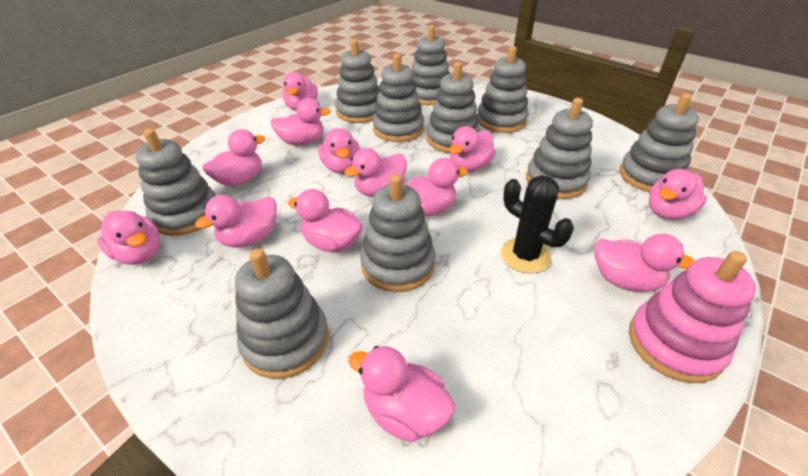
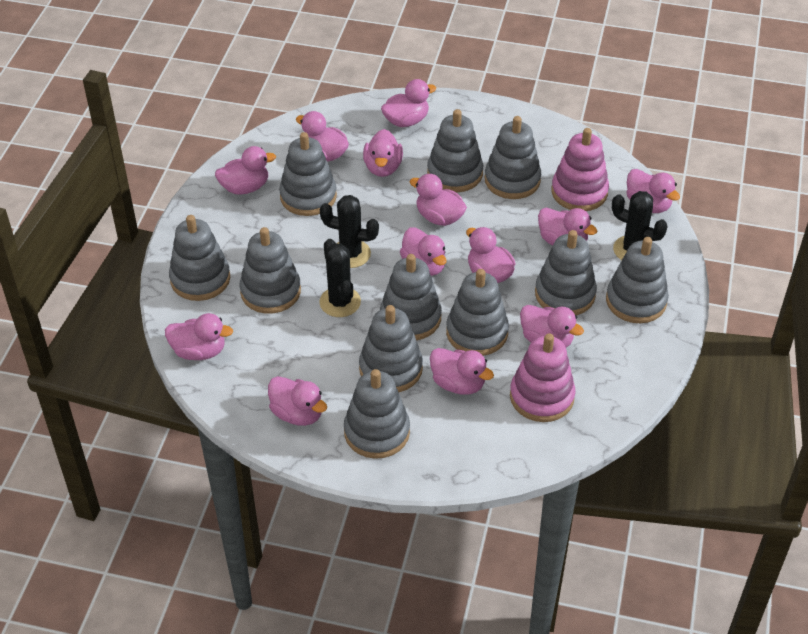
black cactus: 1 -> 3
grey stacking toy: 10 -> 11
pink stacking toy: 1 -> 2

